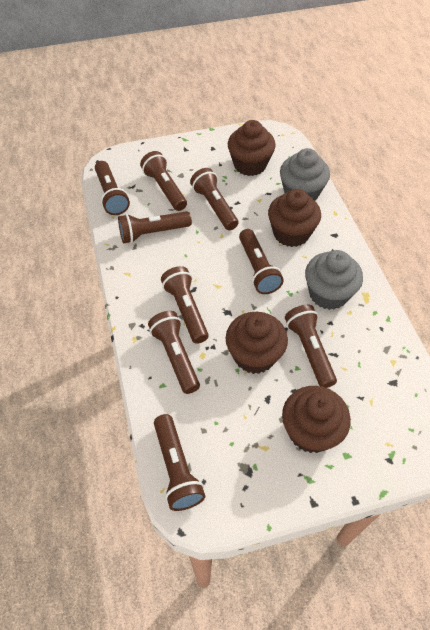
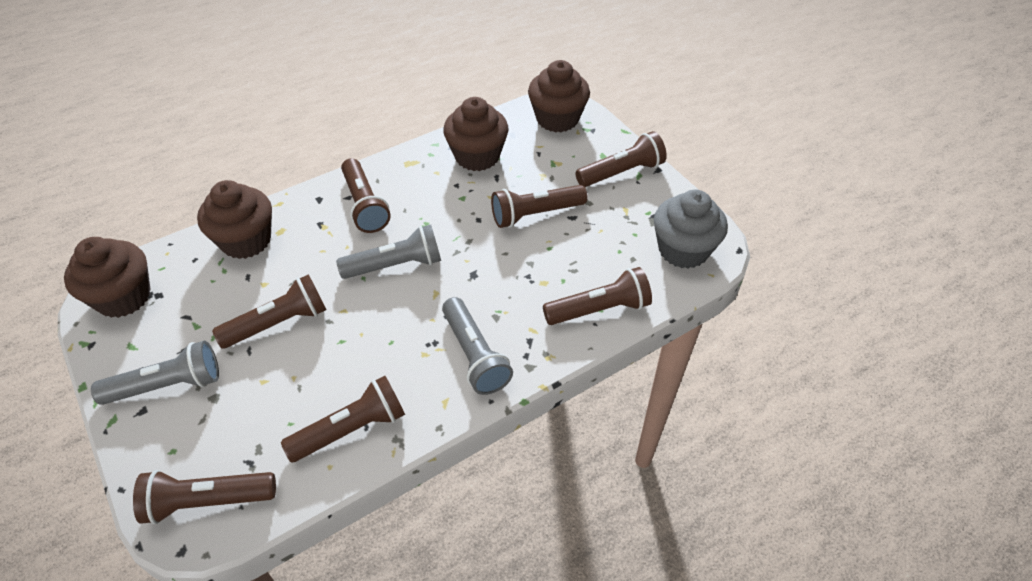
brown flashlight: 9 -> 7
grey cupcake: 2 -> 1
grey flashlight: 0 -> 3

